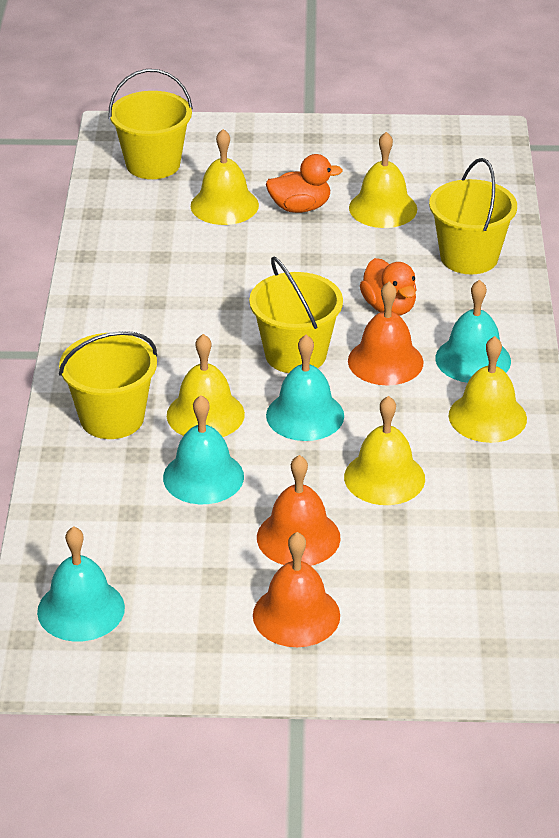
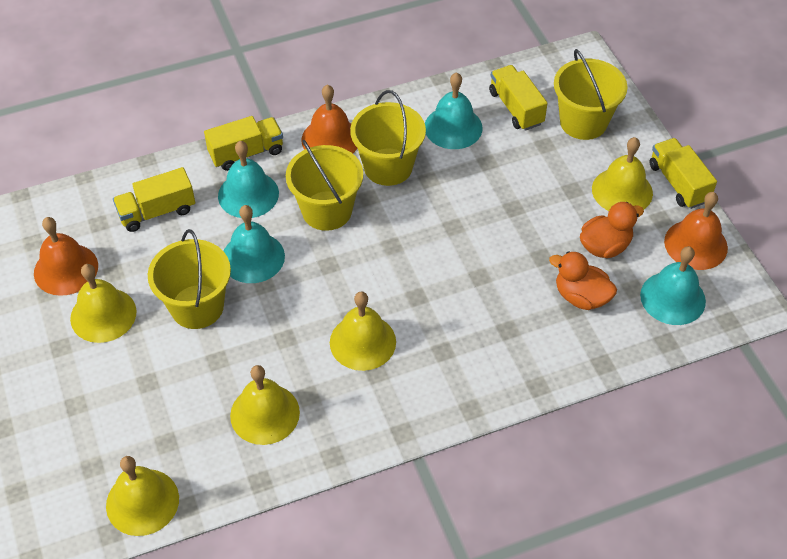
yellow truck: 0 -> 4

